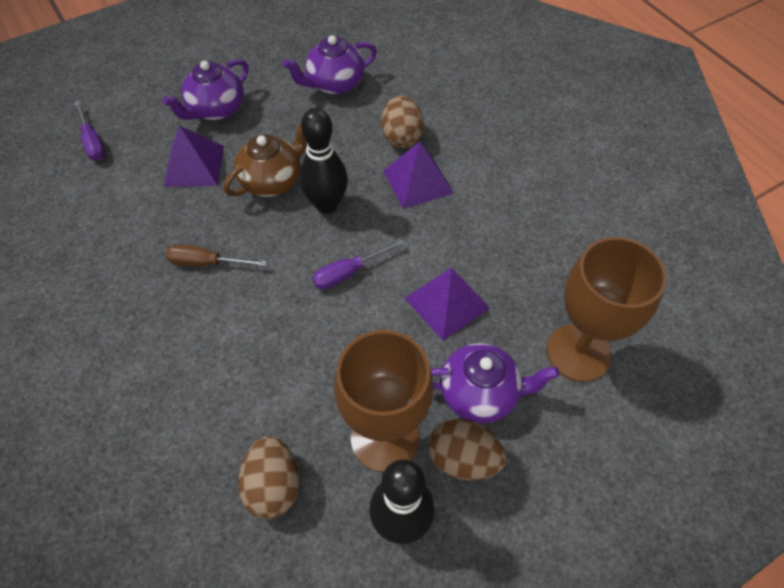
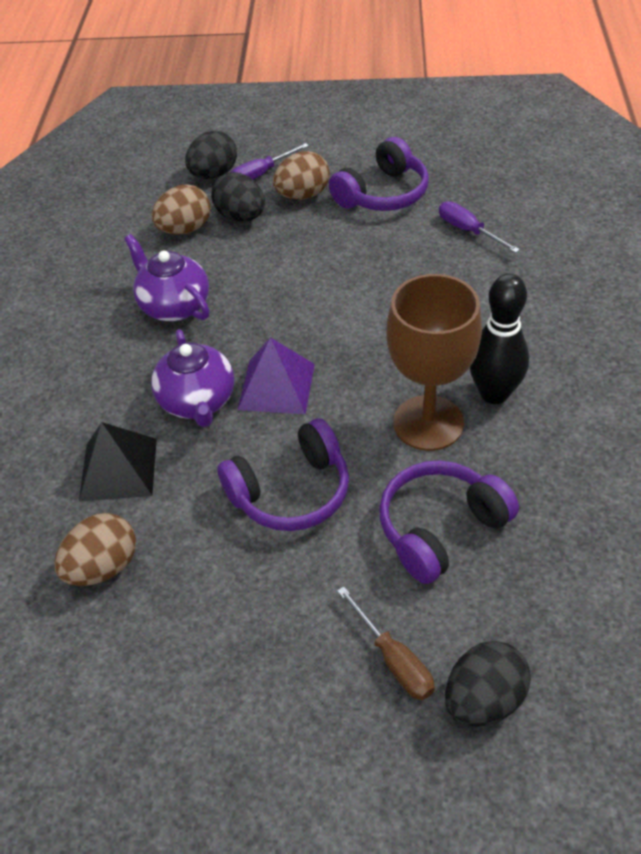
black bowling pin: 2 -> 1
black egg: 0 -> 3
black pyramid: 0 -> 1
brown goblet: 2 -> 1
brown teapot: 1 -> 0
purple headphones: 0 -> 3
purple pyramid: 3 -> 1
purple teapot: 3 -> 2

